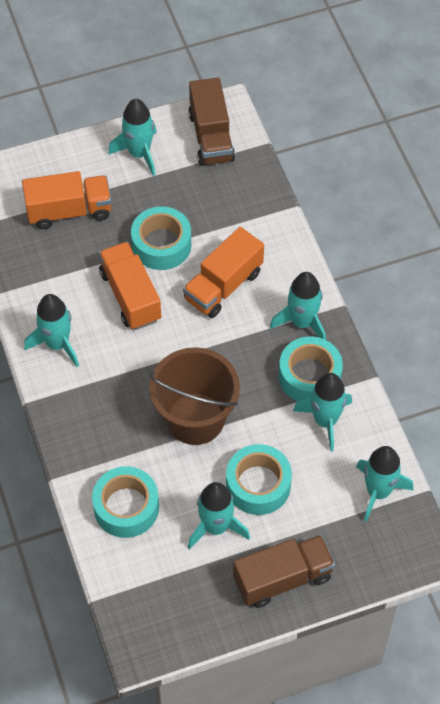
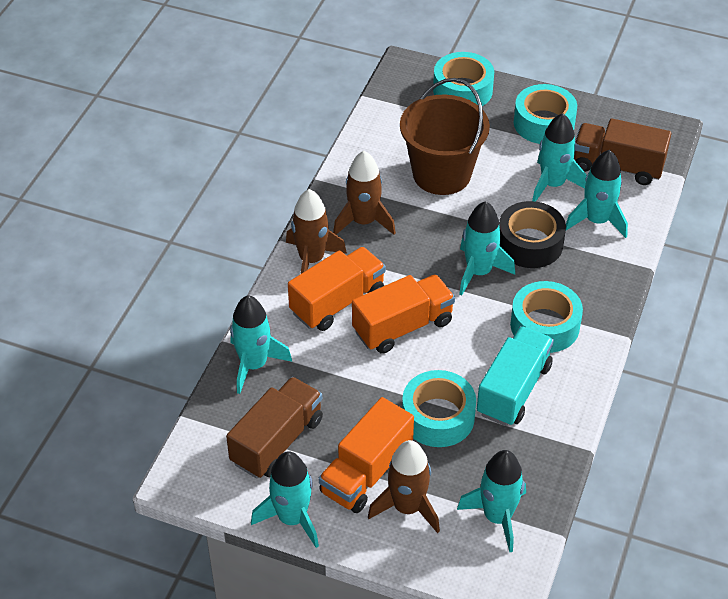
black tape: 0 -> 1
brown rocket: 0 -> 3
turquoise truck: 0 -> 1

